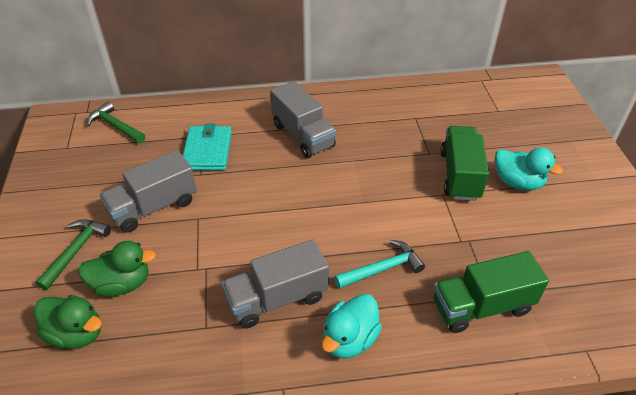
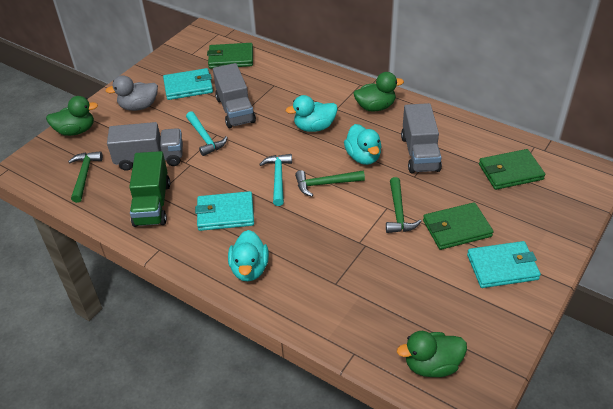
green duck: 2 -> 3
green hammer: 2 -> 3
green truck: 2 -> 1
green wallet: 0 -> 3
grey duck: 0 -> 1
turquoise duck: 2 -> 3
turquoise hammer: 1 -> 2
turquoise wallet: 1 -> 3

